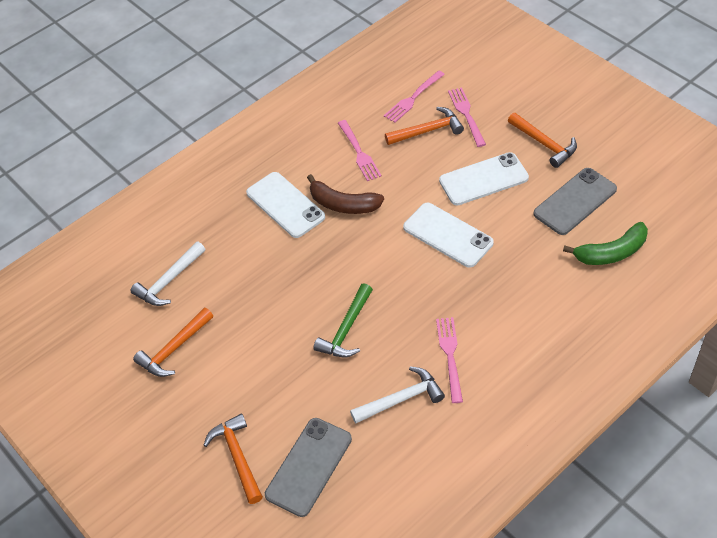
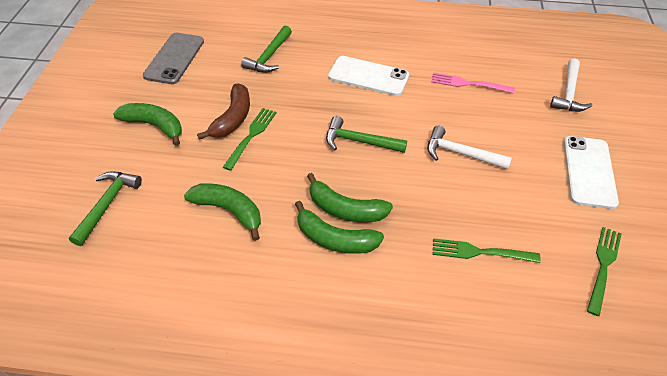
green banana: 1 -> 4
green fork: 0 -> 3
green hammer: 1 -> 3
grey phone: 2 -> 1
orange hammer: 4 -> 0
pink fork: 4 -> 1
white phone: 3 -> 2

